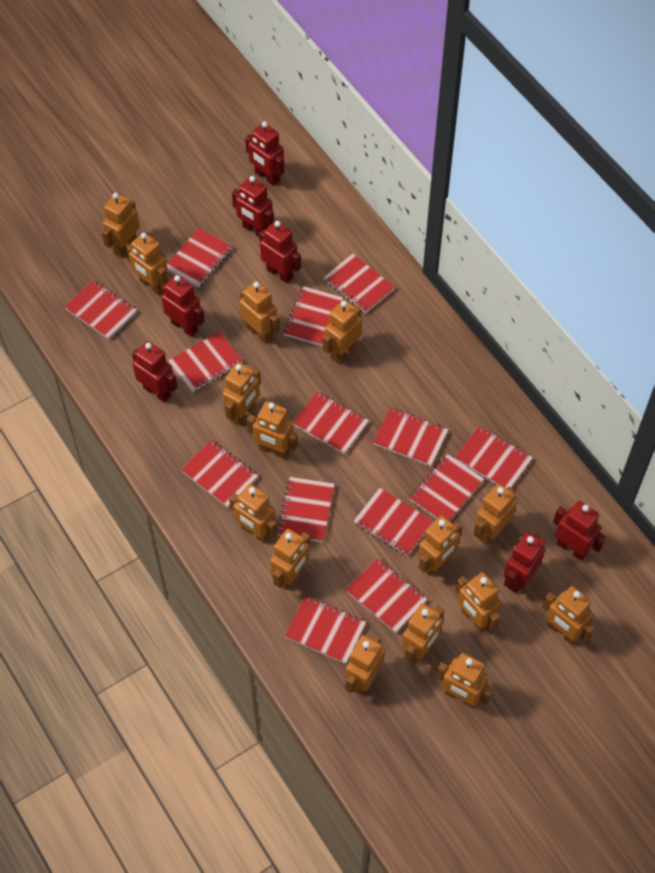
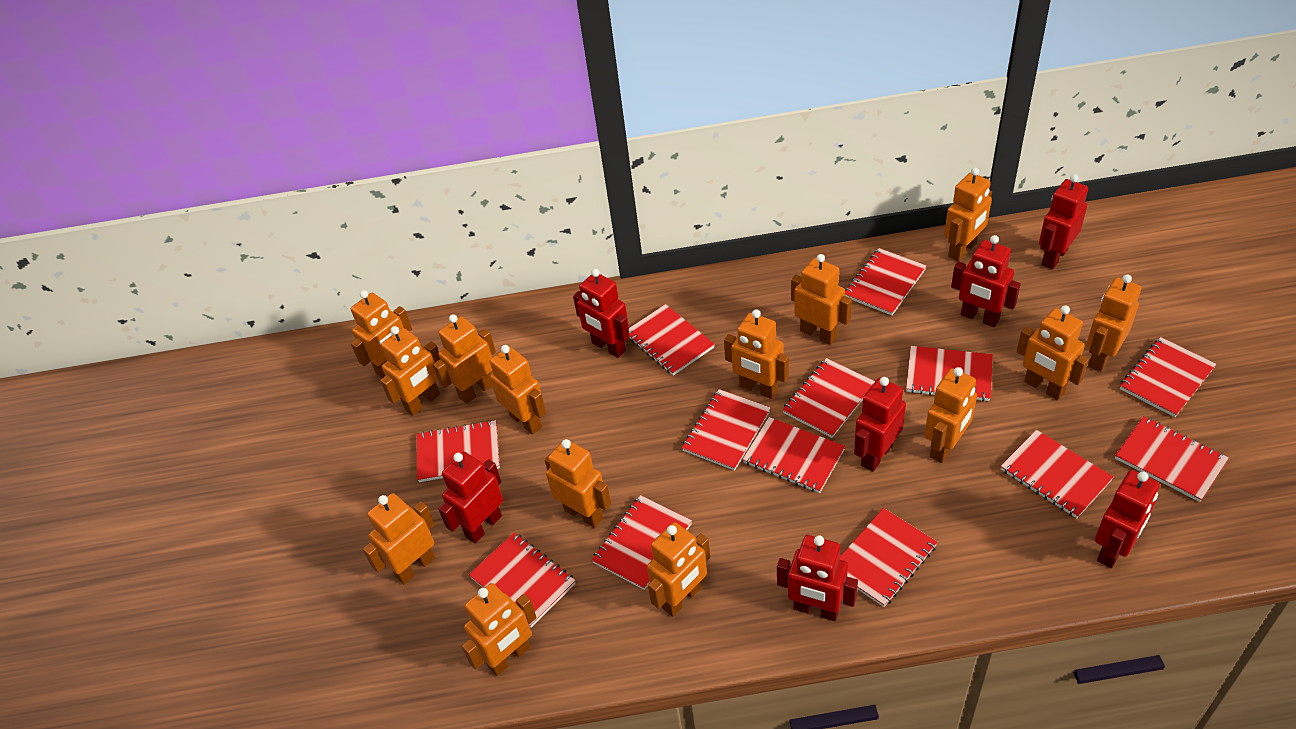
orange robot: 15 -> 14
red notebook: 14 -> 13

